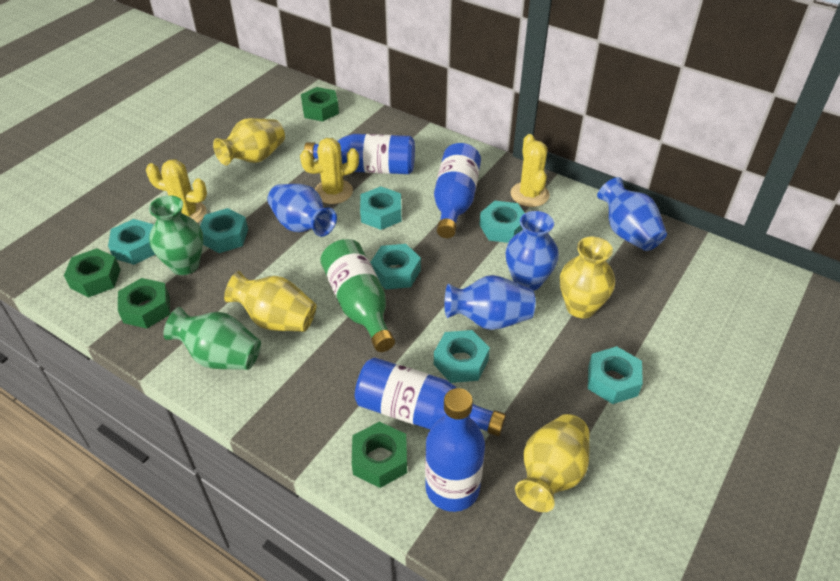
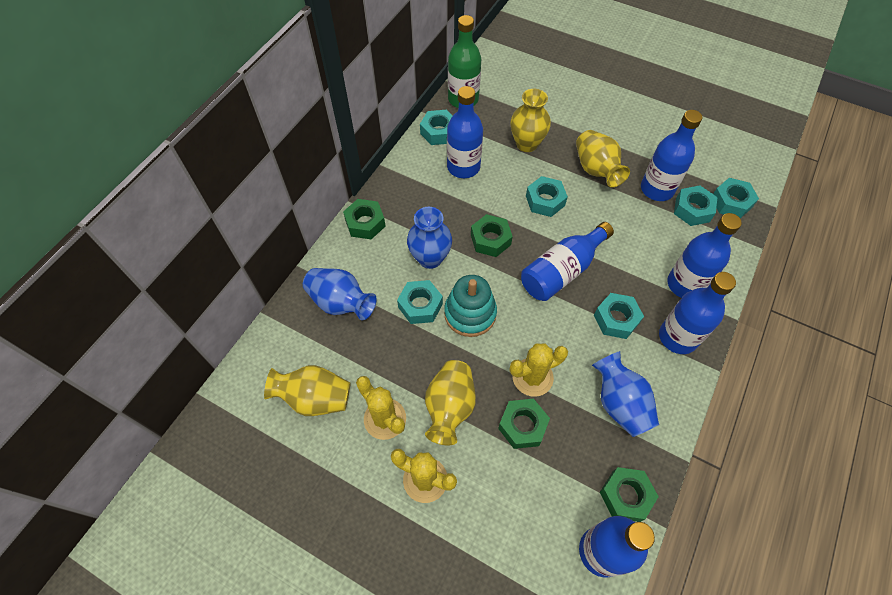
blue bottle: 4 -> 6
blue vase: 4 -> 3
green vase: 2 -> 0
turquoise nut: 7 -> 6
turquoise stacking toy: 0 -> 1

